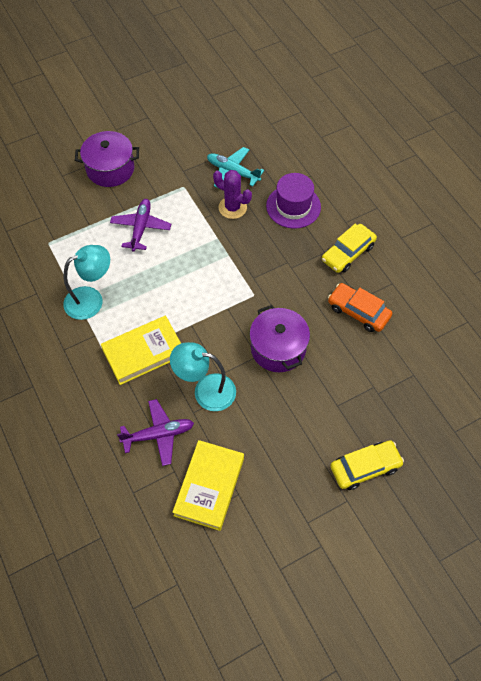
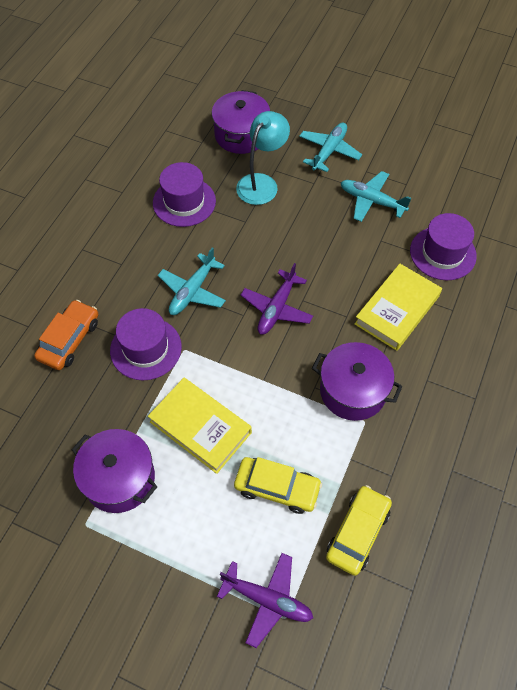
purple cactus: 1 -> 0
purple hat: 1 -> 3
purple pot: 2 -> 3
turquoise lamp: 2 -> 1
turquoise plane: 1 -> 3

